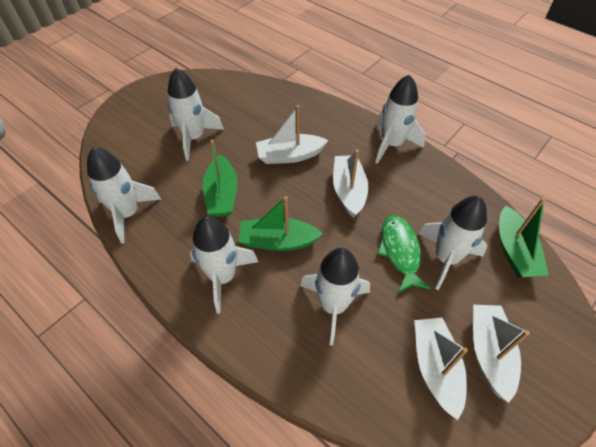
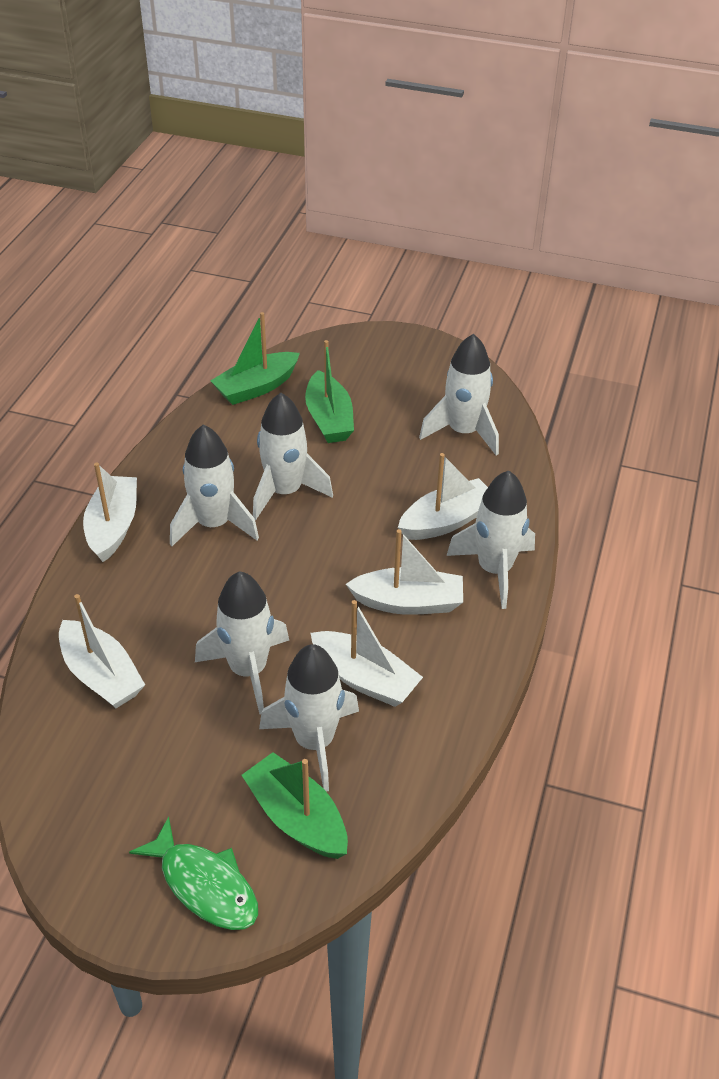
white boat: 4 -> 5

